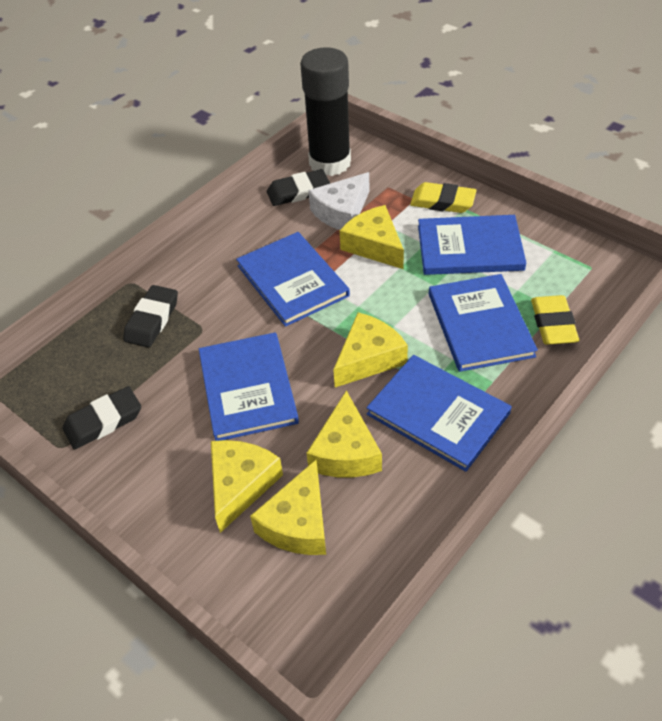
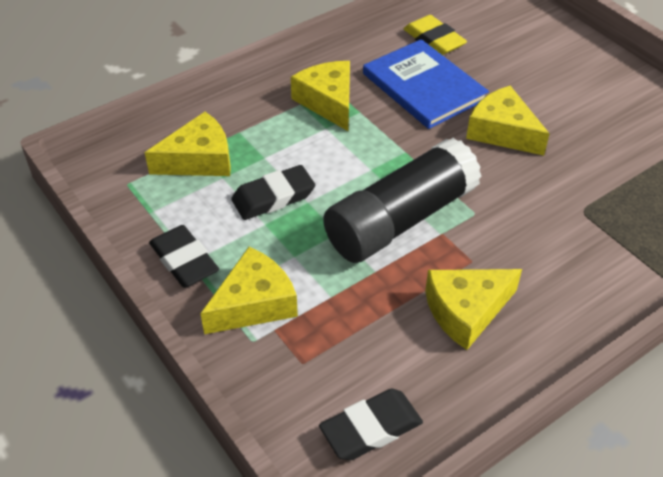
blue book: 5 -> 1
white cheese: 1 -> 0
yellow eraser: 2 -> 1

